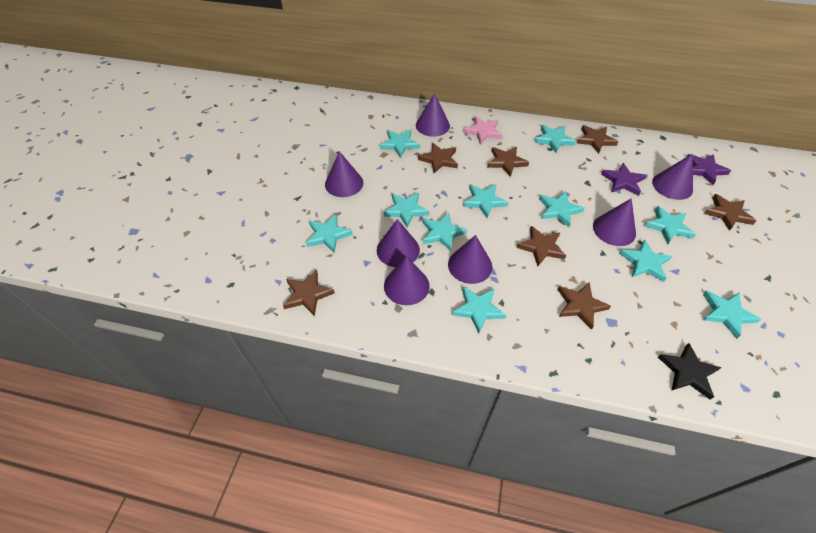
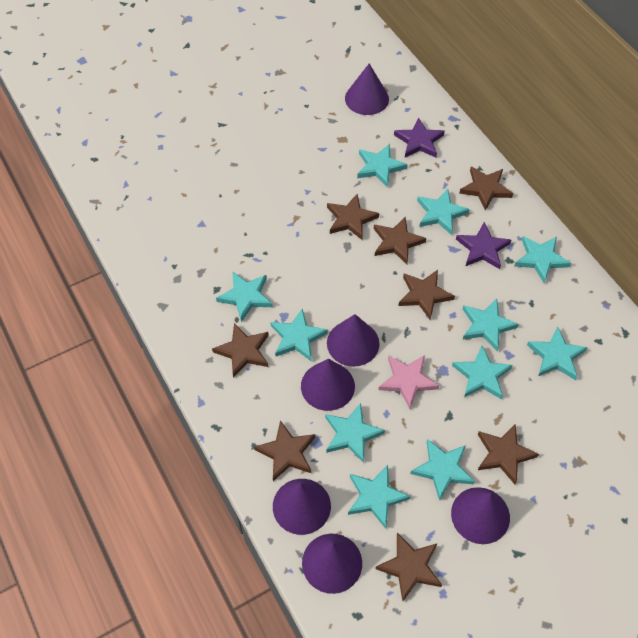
black star: 1 -> 0
brown star: 7 -> 8
purple cone: 7 -> 6

